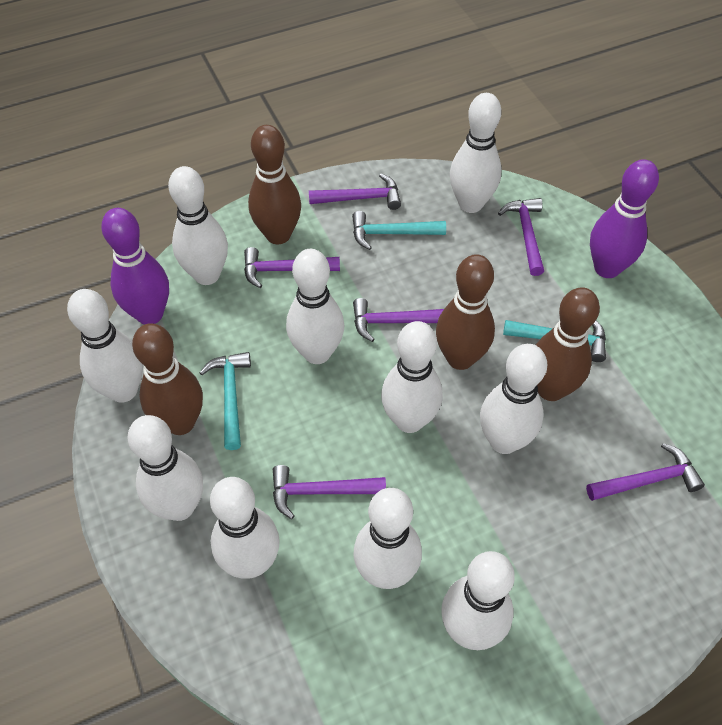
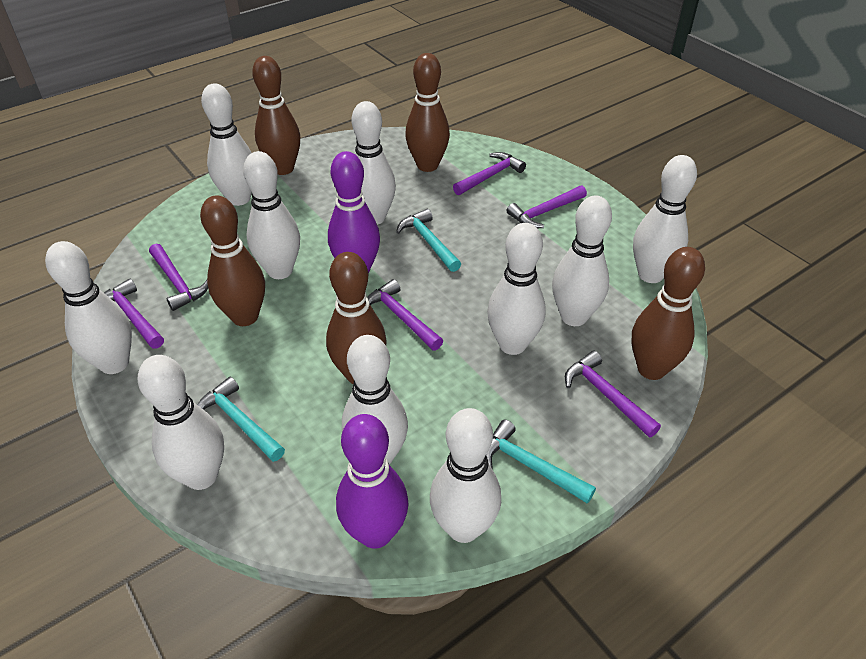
brown bowling pin: 4 -> 5

